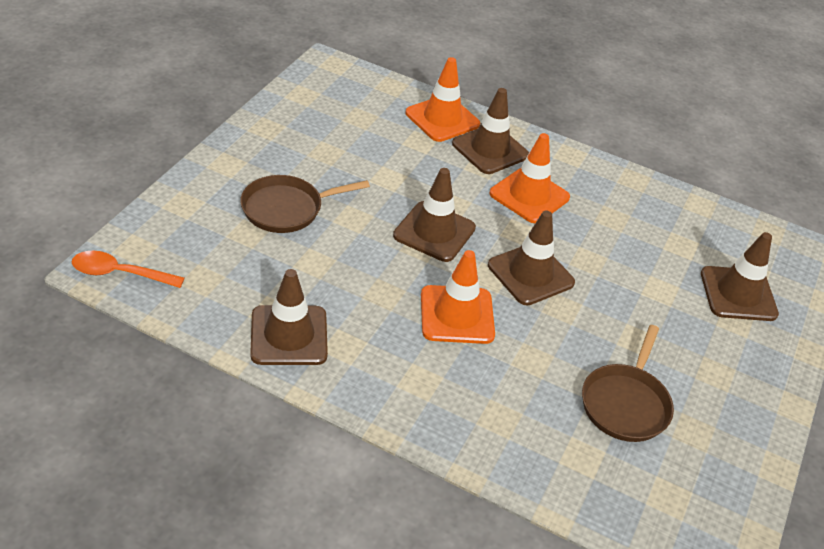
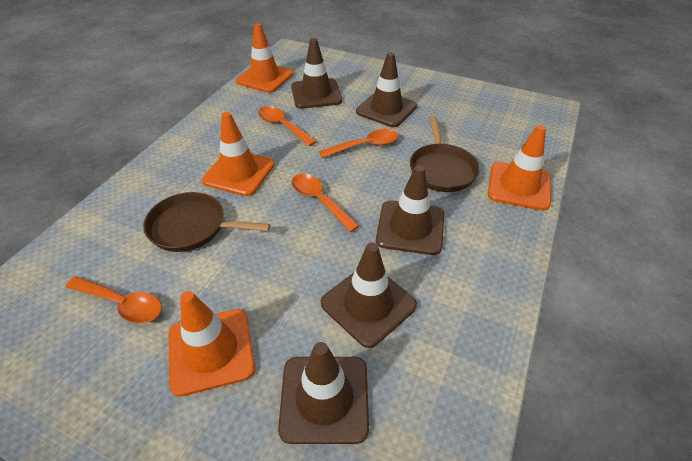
orange spoon: 1 -> 4
orange traffic cone: 3 -> 4

